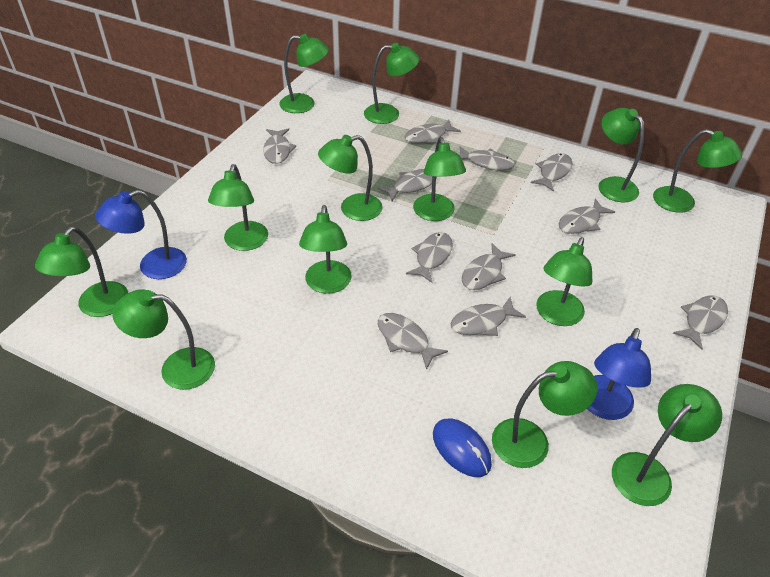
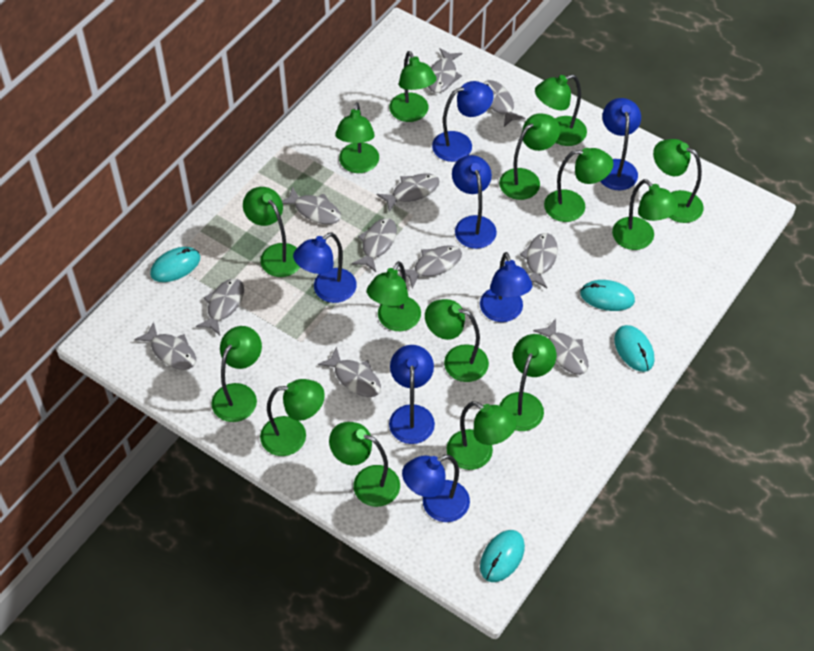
blue lamp: 2 -> 7
blue mouse: 1 -> 0
green lamp: 13 -> 15
turquoise mouse: 0 -> 4

